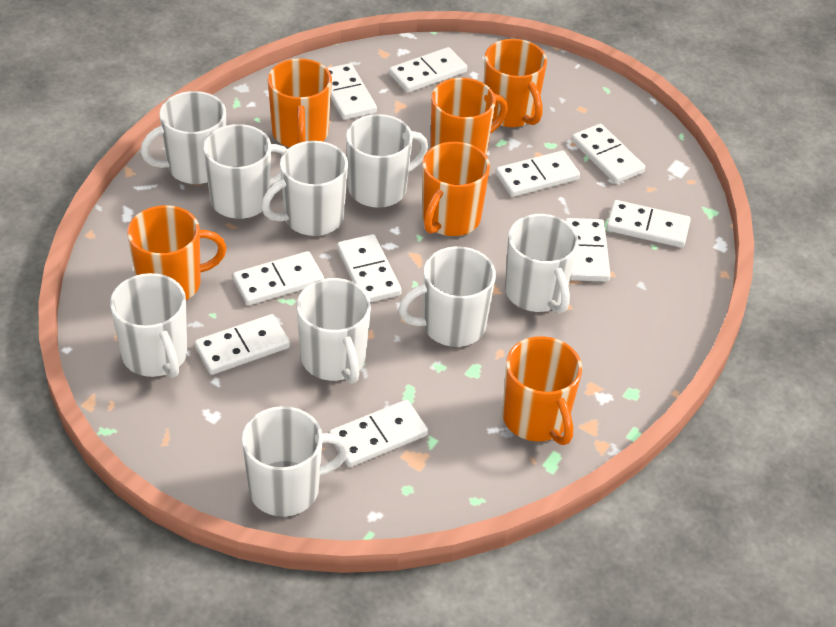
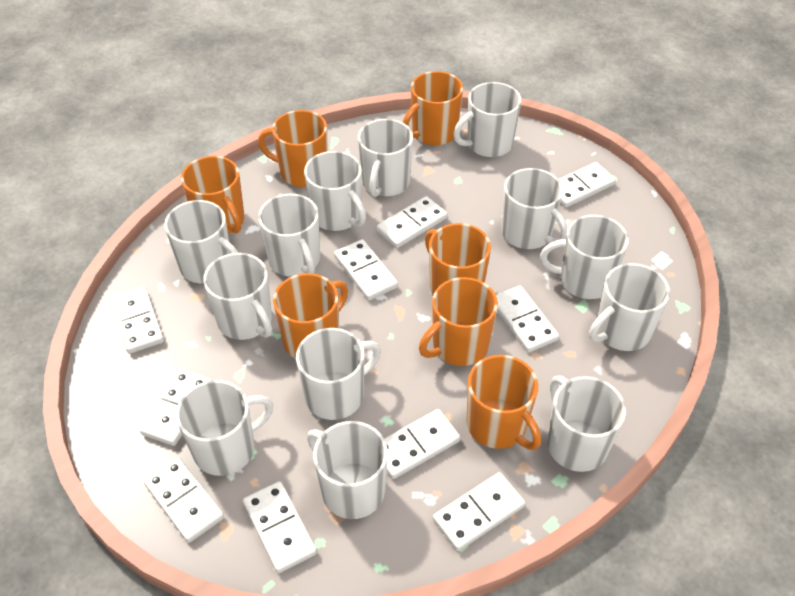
orange mug: 6 -> 7
white mug: 9 -> 13

